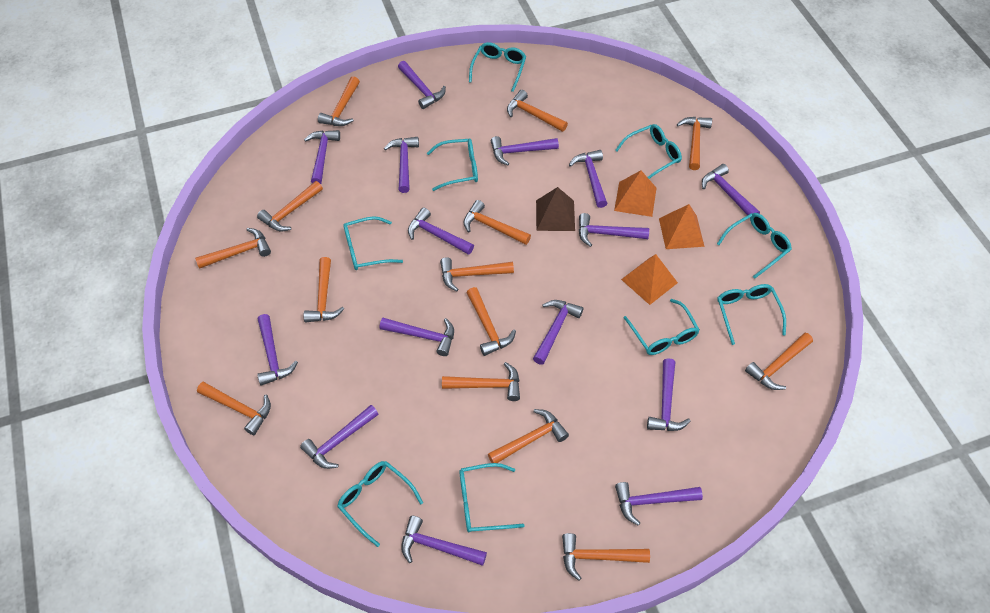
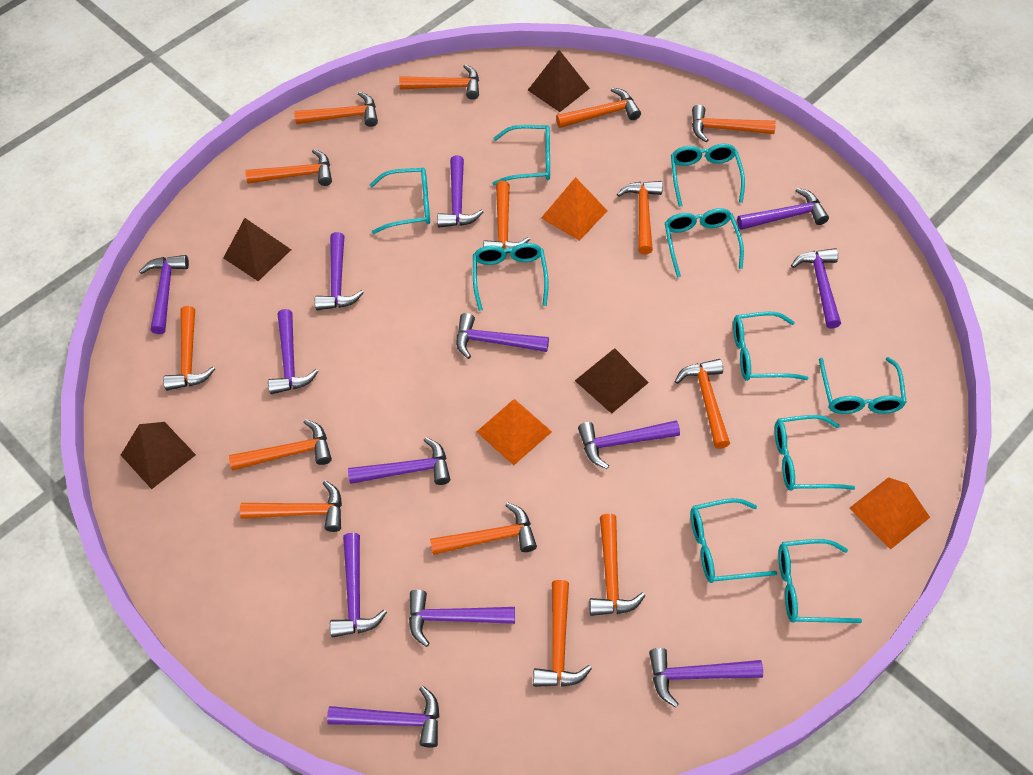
brown pyramid: 1 -> 4
purple hammer: 15 -> 13
turquoise glasses: 9 -> 10

